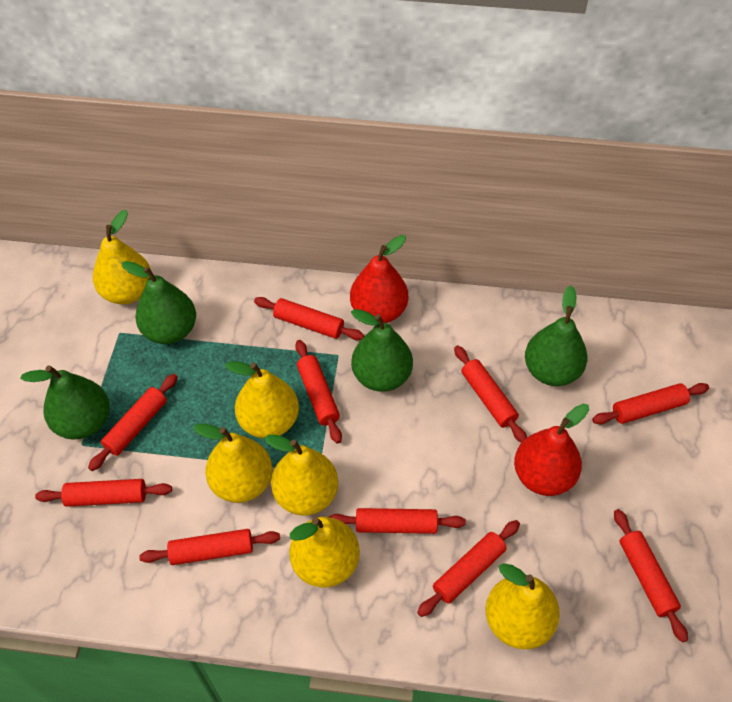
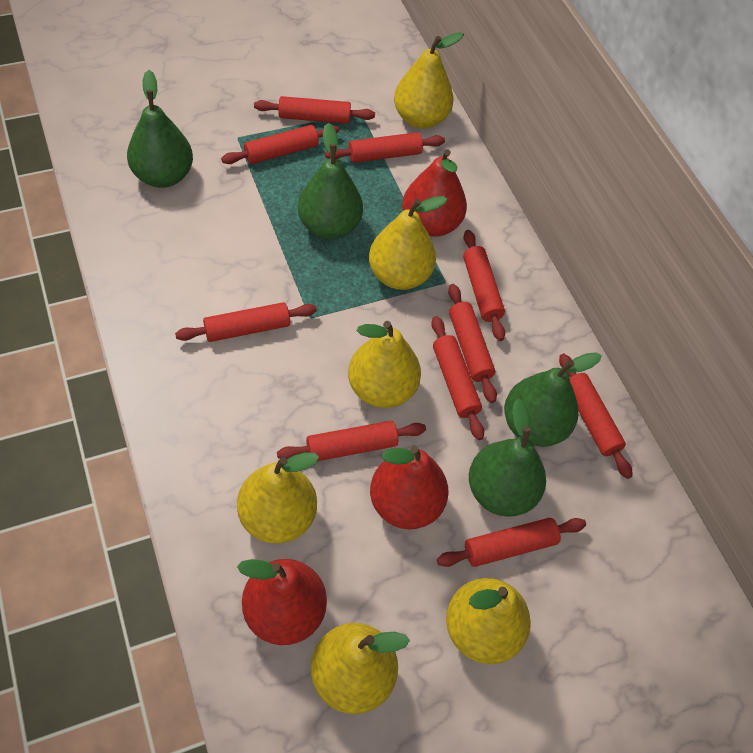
red pear: 2 -> 3

